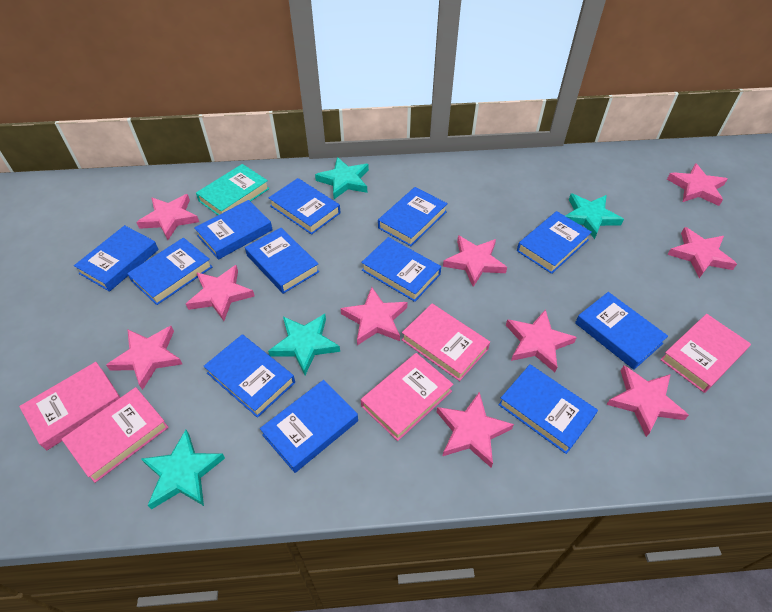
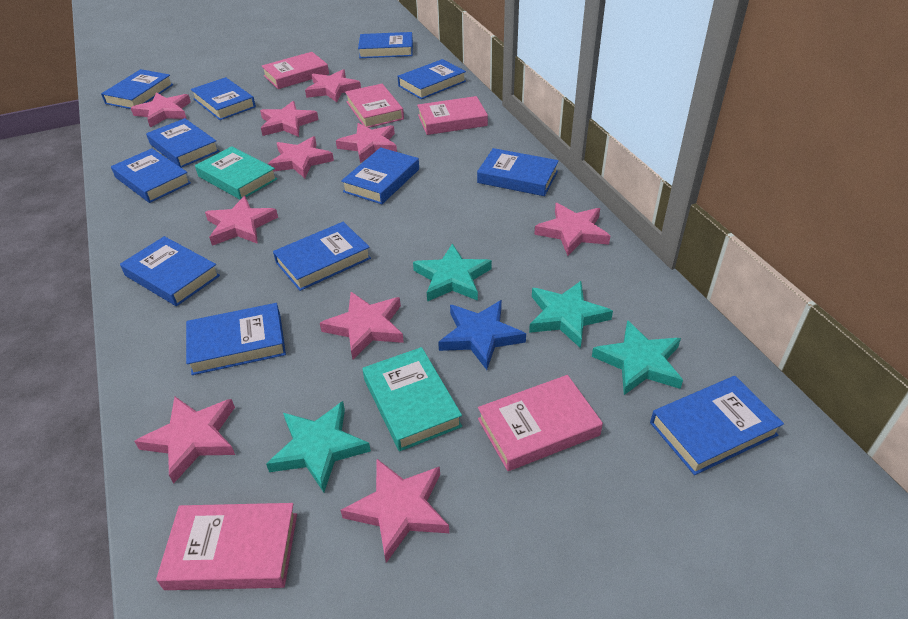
blue star: 0 -> 1
turquoise book: 1 -> 2

